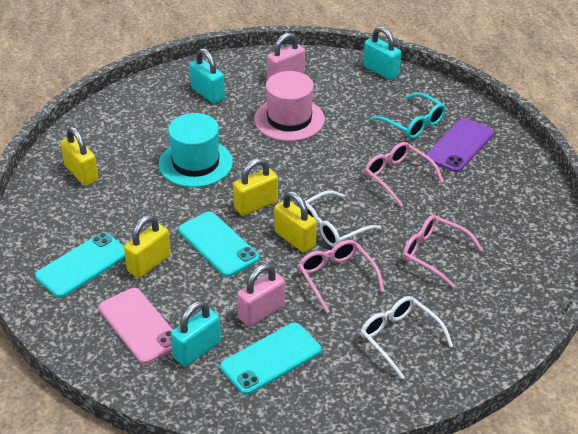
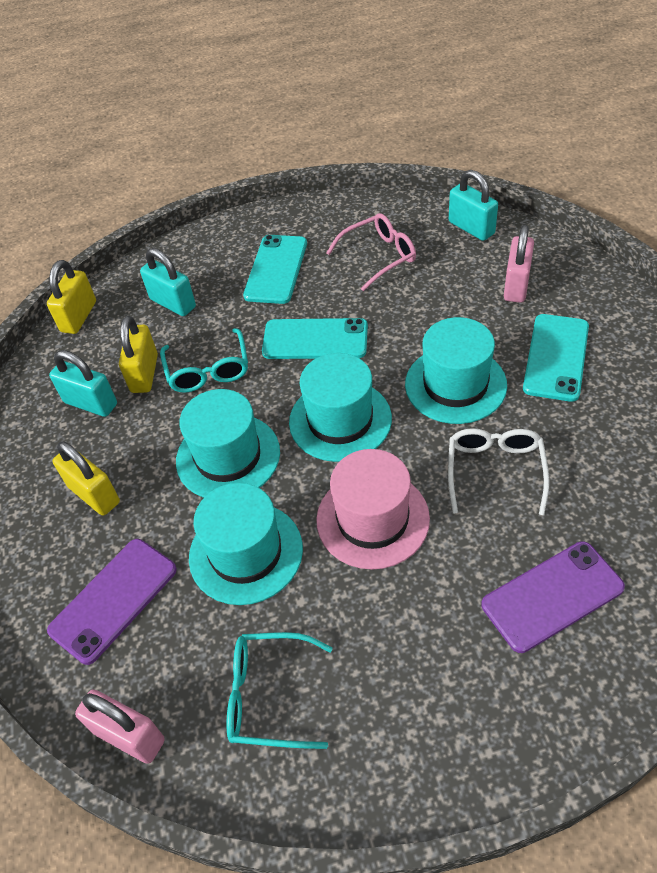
pink glasses: 3 -> 1
pink phone: 1 -> 0
purple phone: 1 -> 2
turquoise glasses: 1 -> 2
turquoise hat: 1 -> 4
white glasses: 2 -> 1
yellow padlock: 4 -> 3

